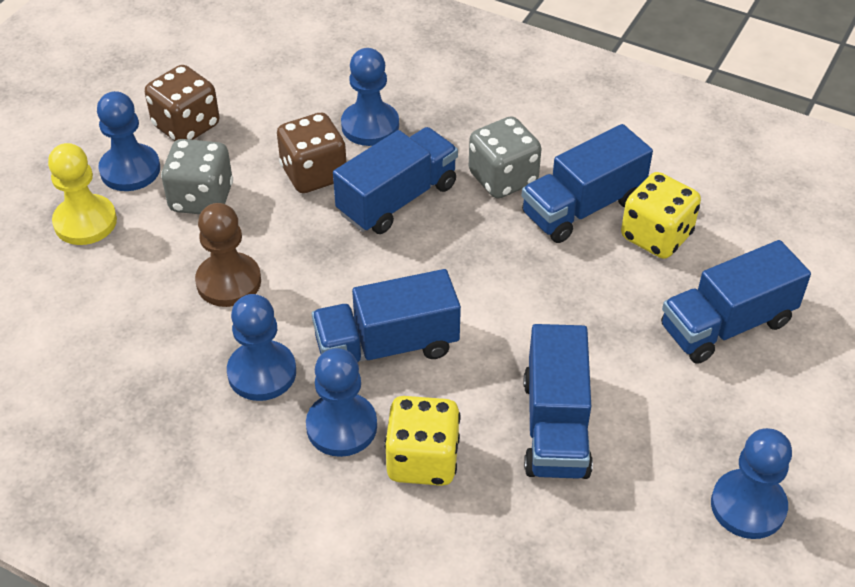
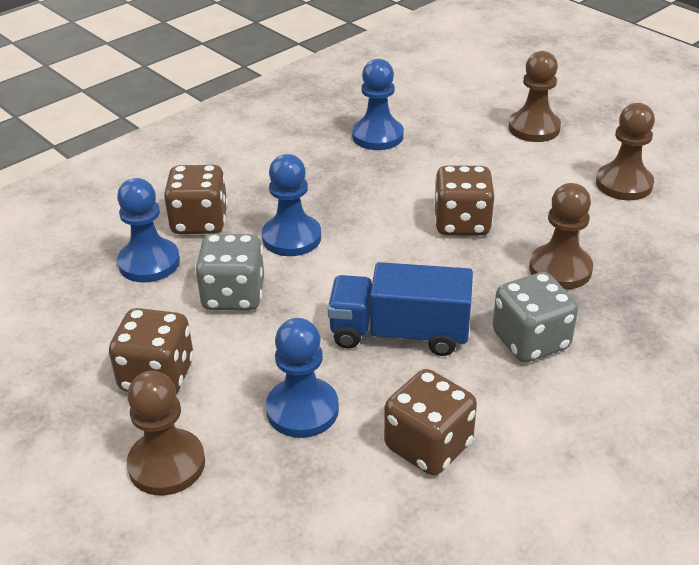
blue pawn: 5 -> 4
blue truck: 5 -> 1
brown dice: 2 -> 4
brown pawn: 1 -> 4
yellow dice: 2 -> 0
yellow pawn: 1 -> 0

